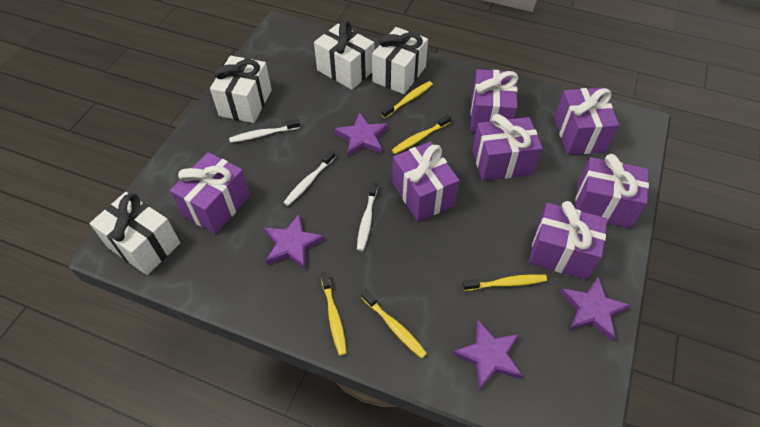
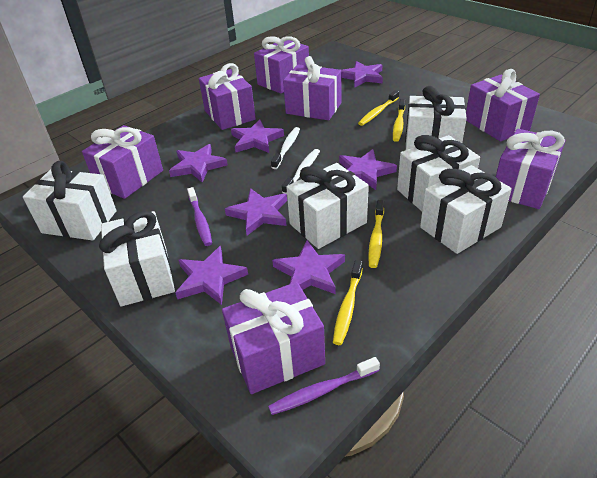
purple star: 4 -> 7
purple toothbrush: 0 -> 2
white gift: 4 -> 6
white toothbrush: 3 -> 2
yellow toothbrush: 5 -> 4

